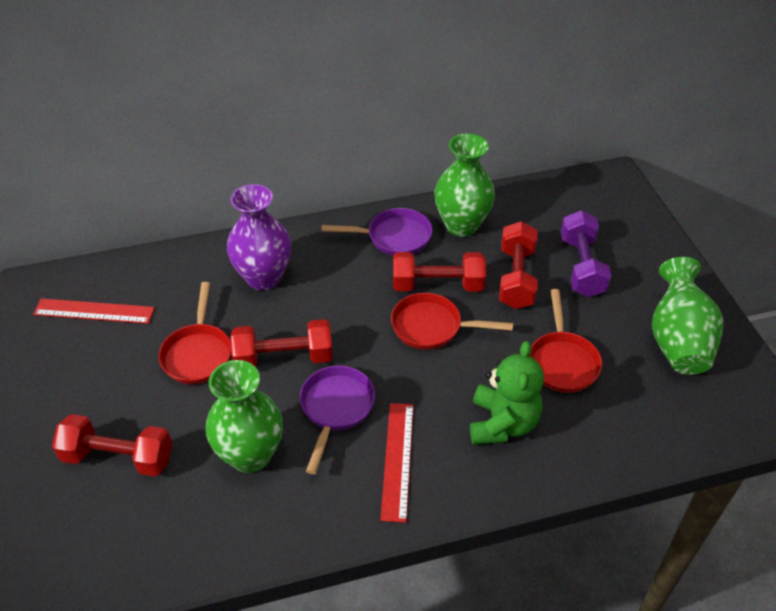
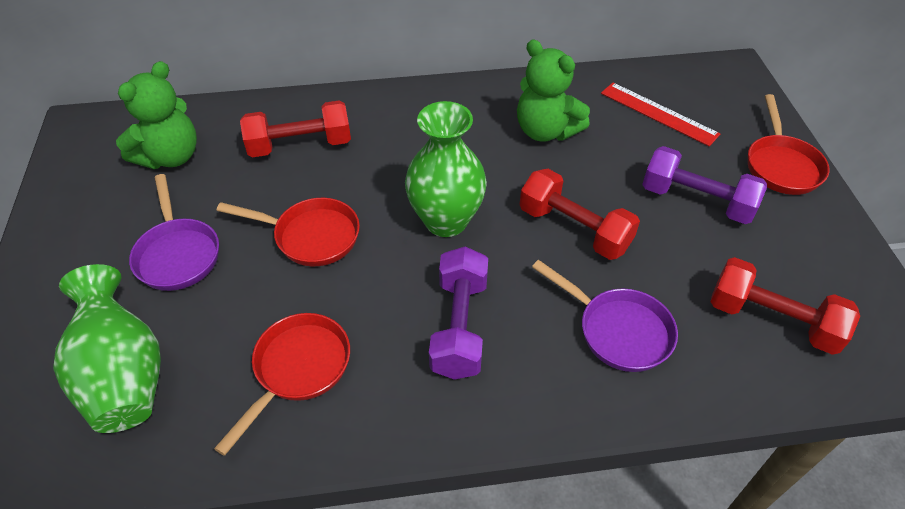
green teddy bear: 1 -> 2
green vase: 3 -> 2
purple dumbbell: 1 -> 2
purple vase: 1 -> 0
red dumbbell: 4 -> 3
red ruler: 2 -> 1

